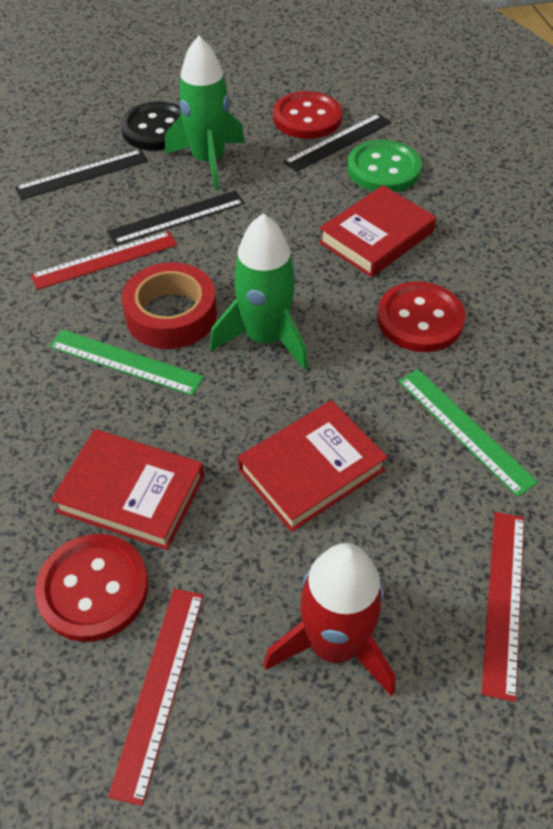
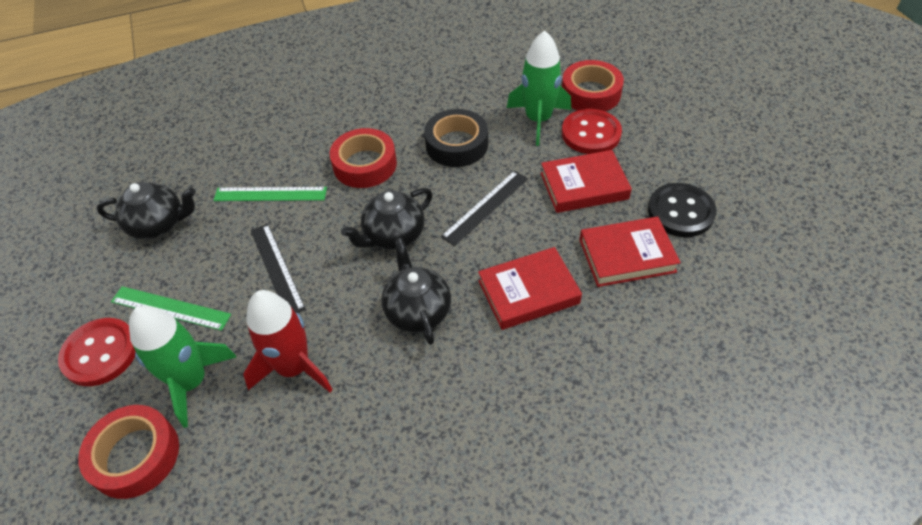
black ruler: 3 -> 2
black tape: 0 -> 1
black teapot: 0 -> 3
green button: 1 -> 0
red button: 3 -> 2
red ruler: 3 -> 0
red tape: 1 -> 3

